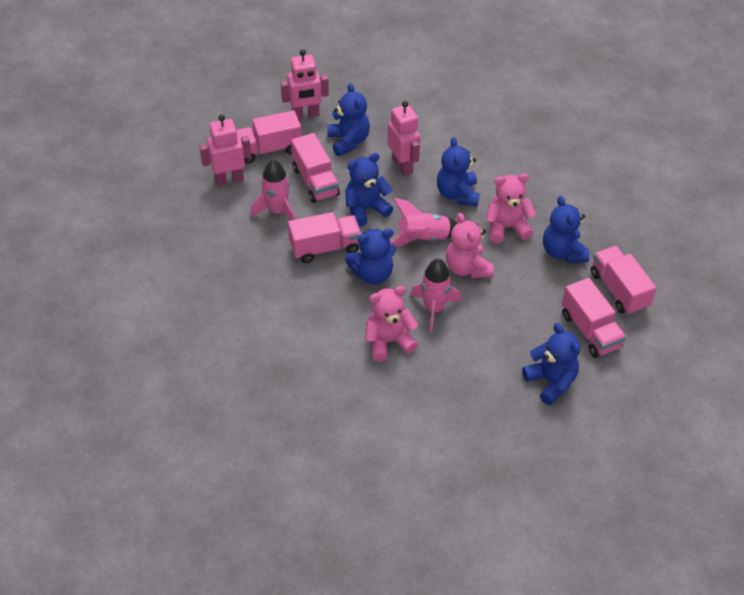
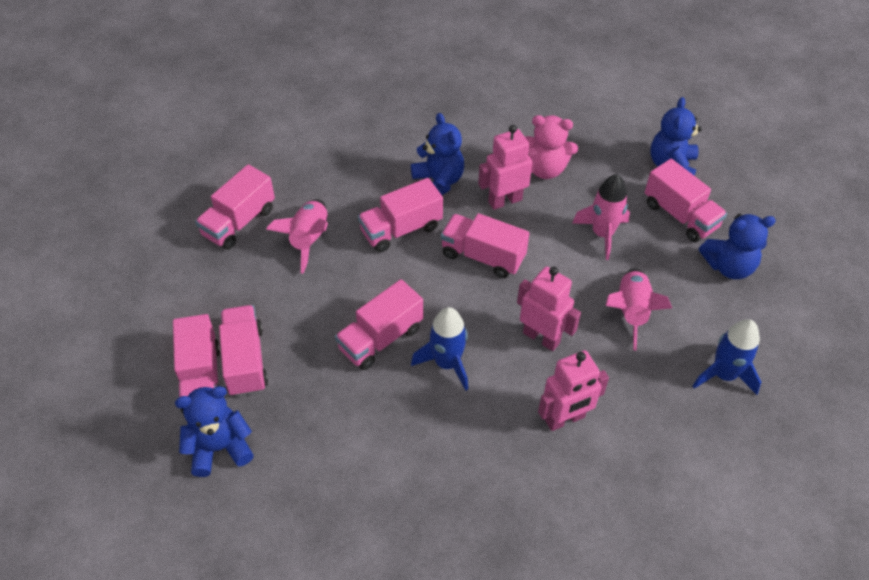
blue rocket: 0 -> 2
blue teddy bear: 6 -> 4
pink teddy bear: 3 -> 1
pink truck: 5 -> 7

